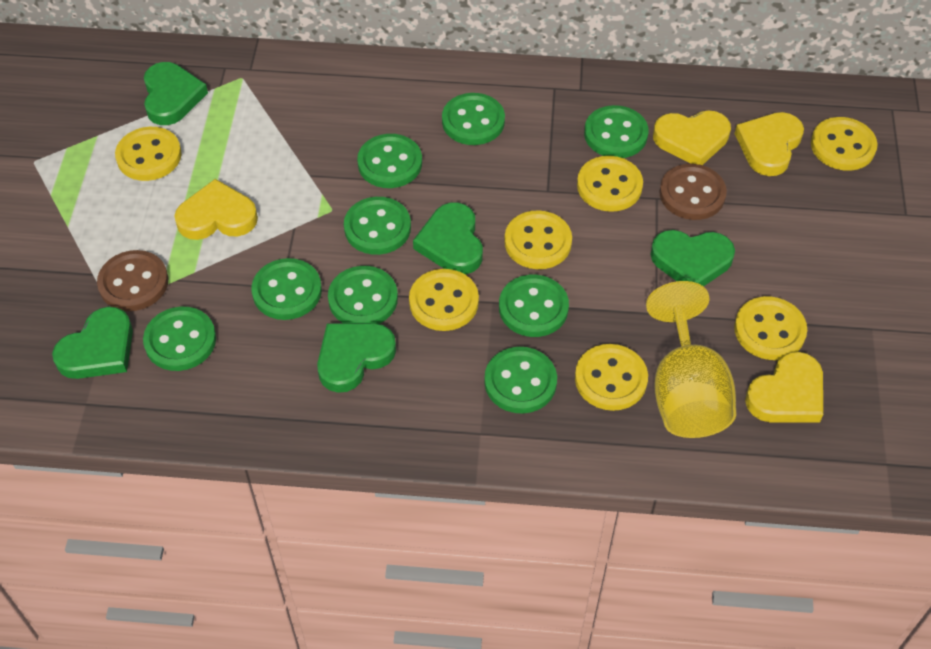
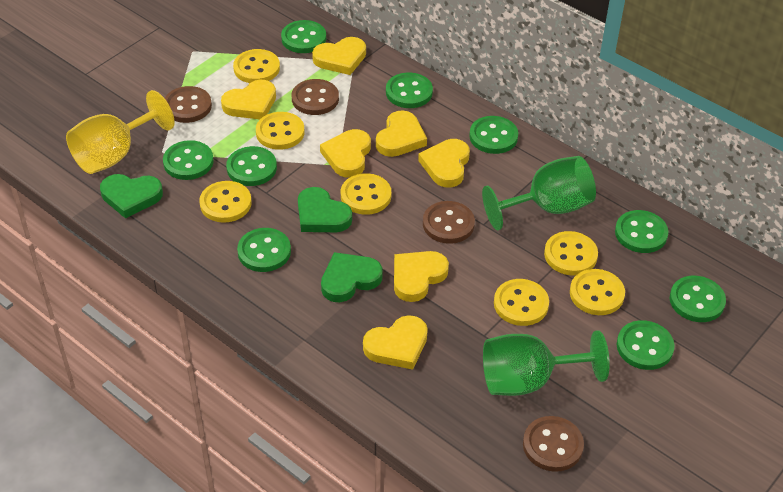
brown button: 2 -> 4
green goblet: 0 -> 2
green heart: 5 -> 3
yellow heart: 4 -> 7

